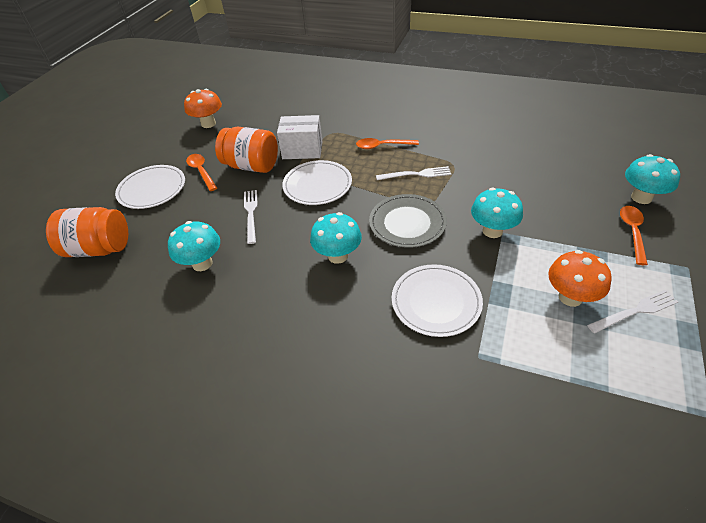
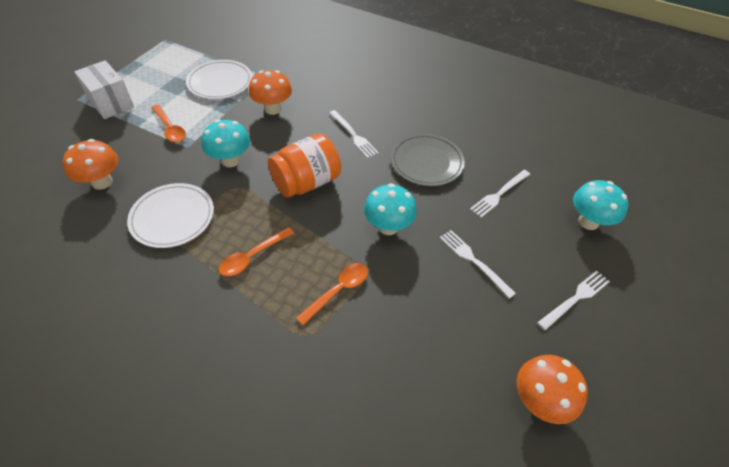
orange jar: 2 -> 1
orange mushroom: 2 -> 3
turquoise mushroom: 4 -> 3
white fork: 3 -> 4
white plate: 3 -> 2

